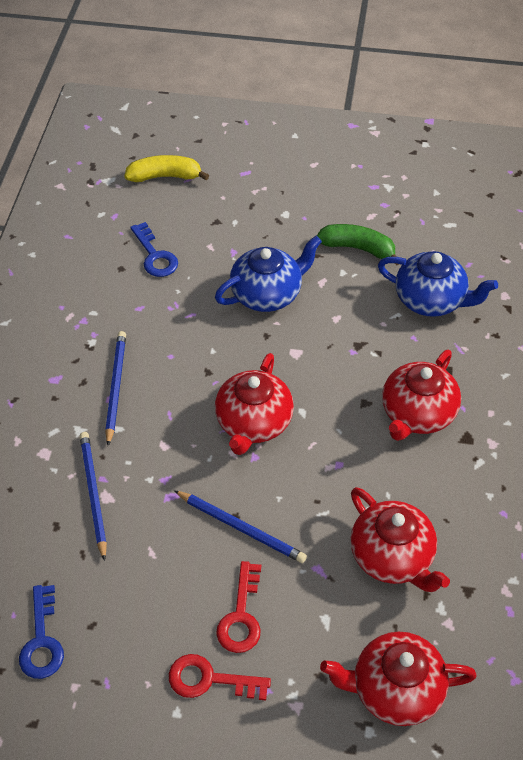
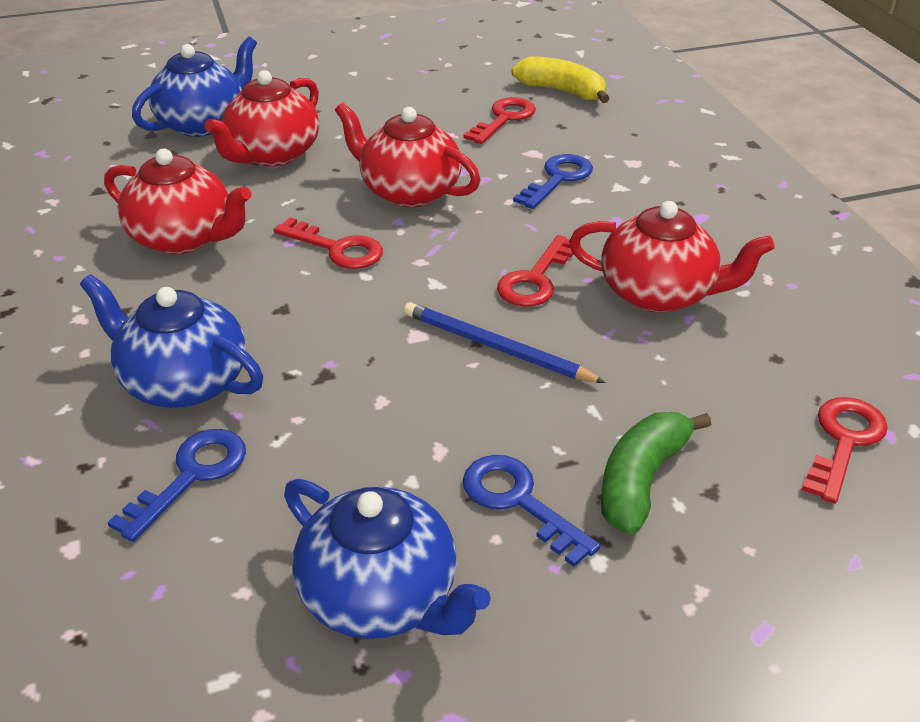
blue key: 2 -> 3
blue pencil: 3 -> 1
blue teapot: 2 -> 3
red key: 2 -> 4

